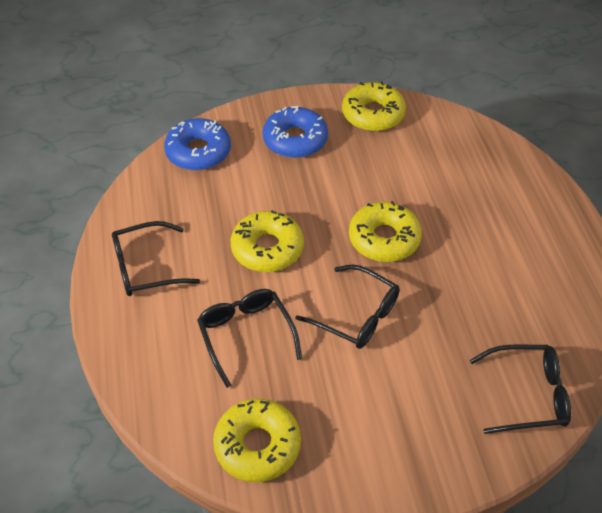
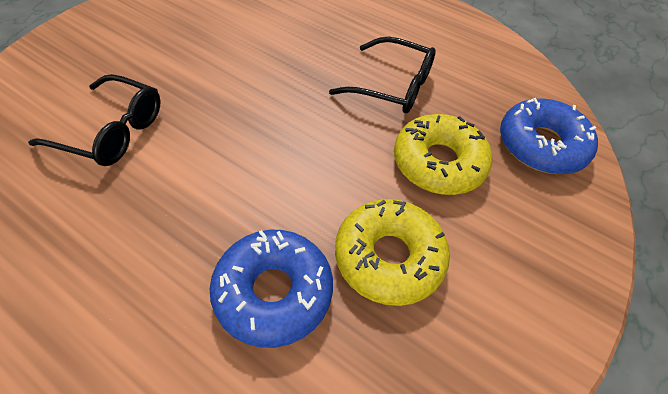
black glasses: 4 -> 2
yellow donut: 4 -> 2

